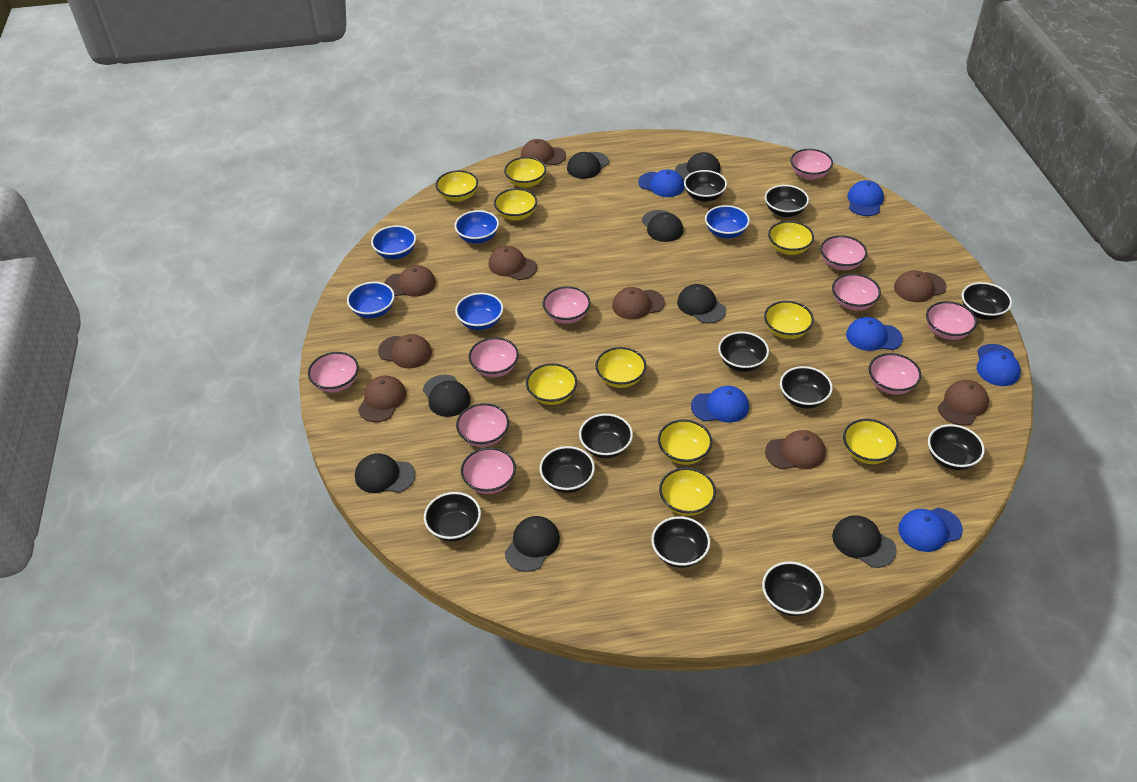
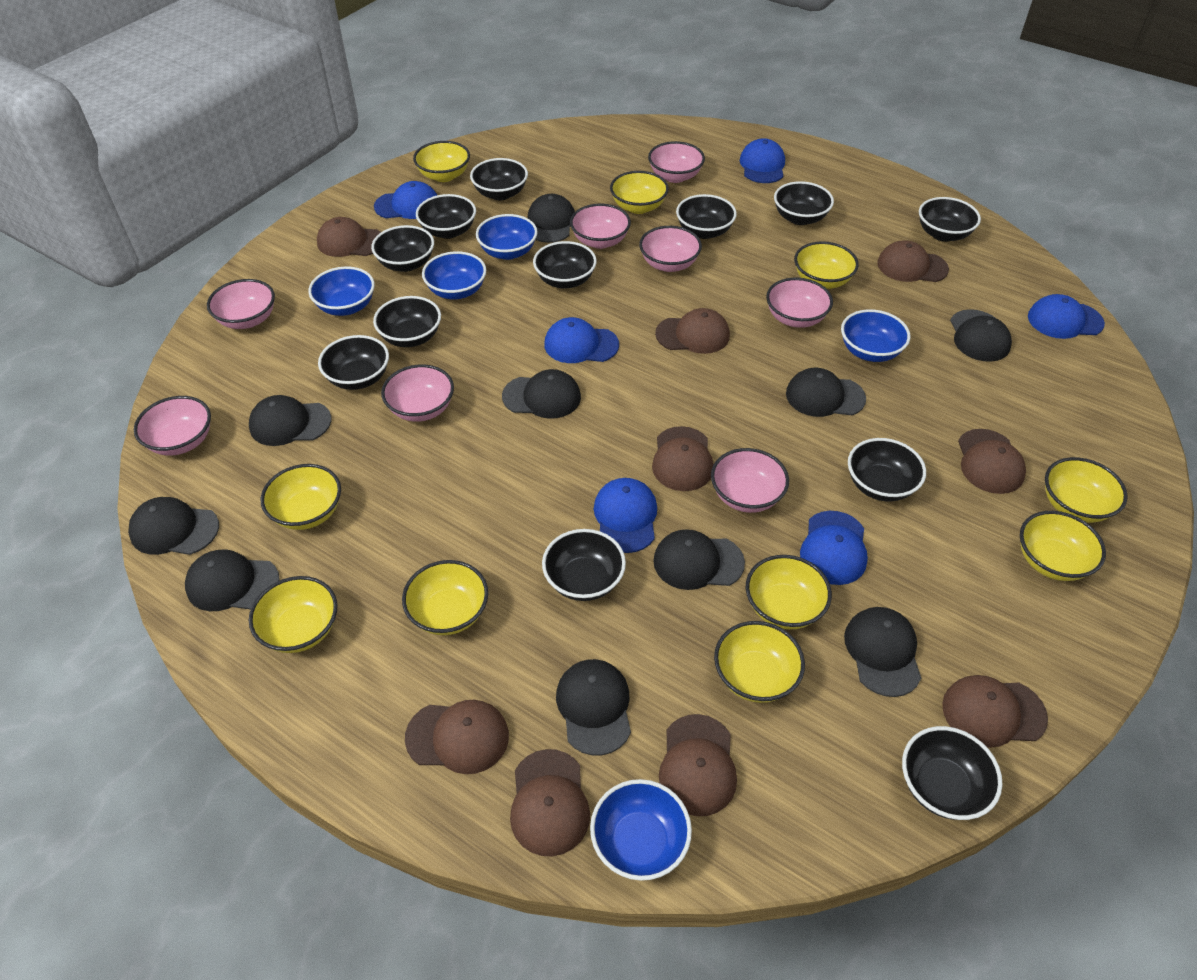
black bowl: 11 -> 12
black cap: 8 -> 10
pink bowl: 10 -> 8

